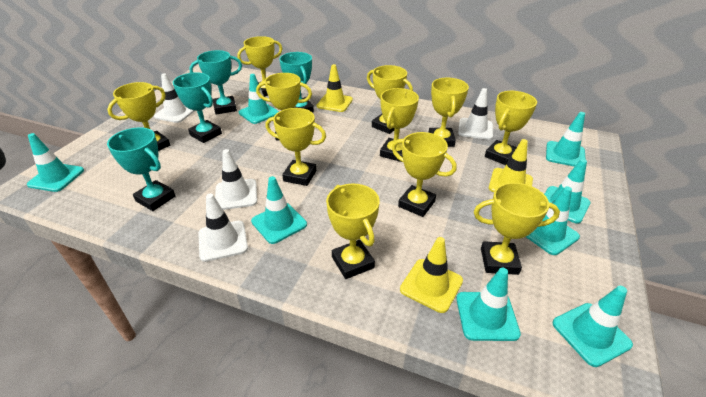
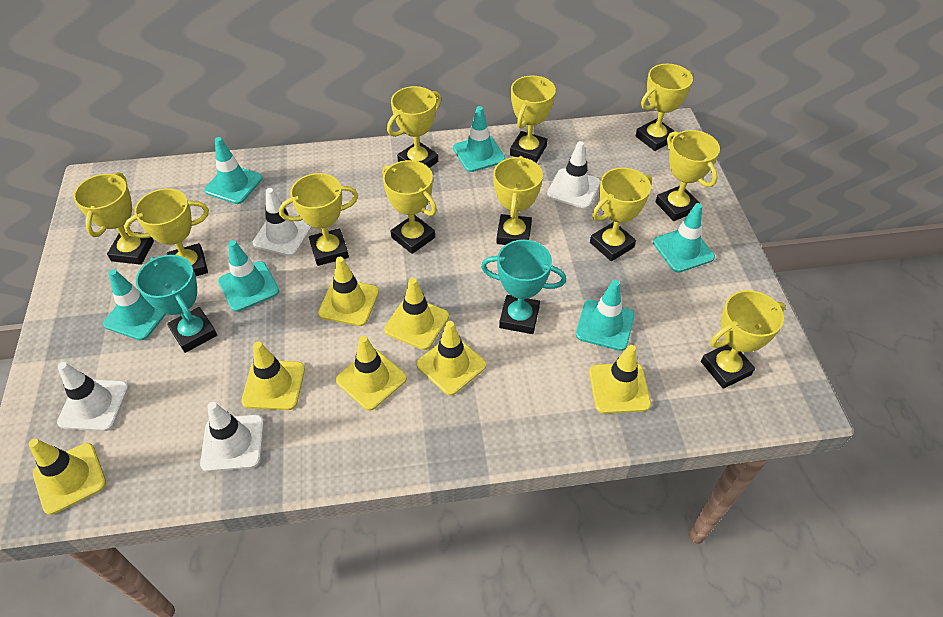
turquoise traffic cone: 8 -> 6
turquoise trophy: 4 -> 2
yellow traffic cone: 3 -> 7

